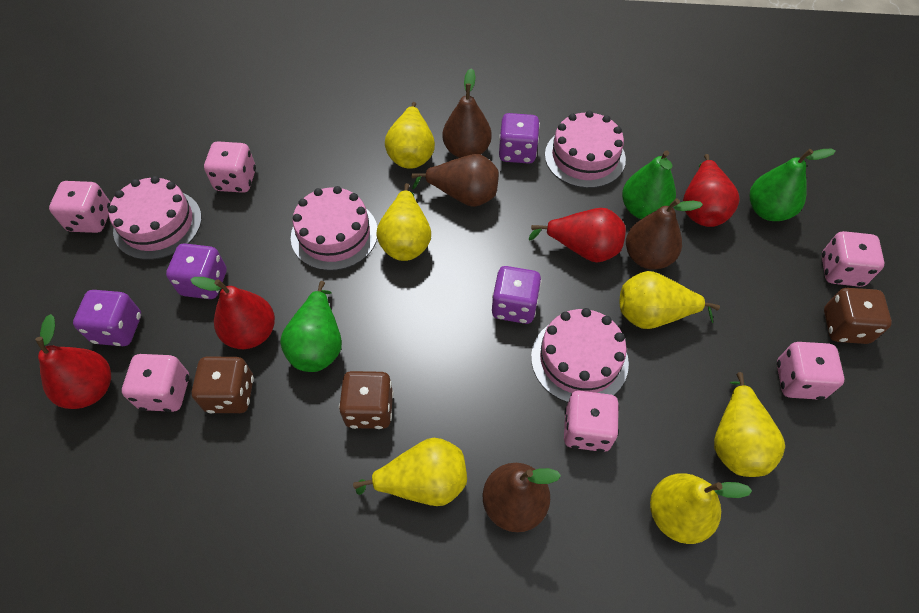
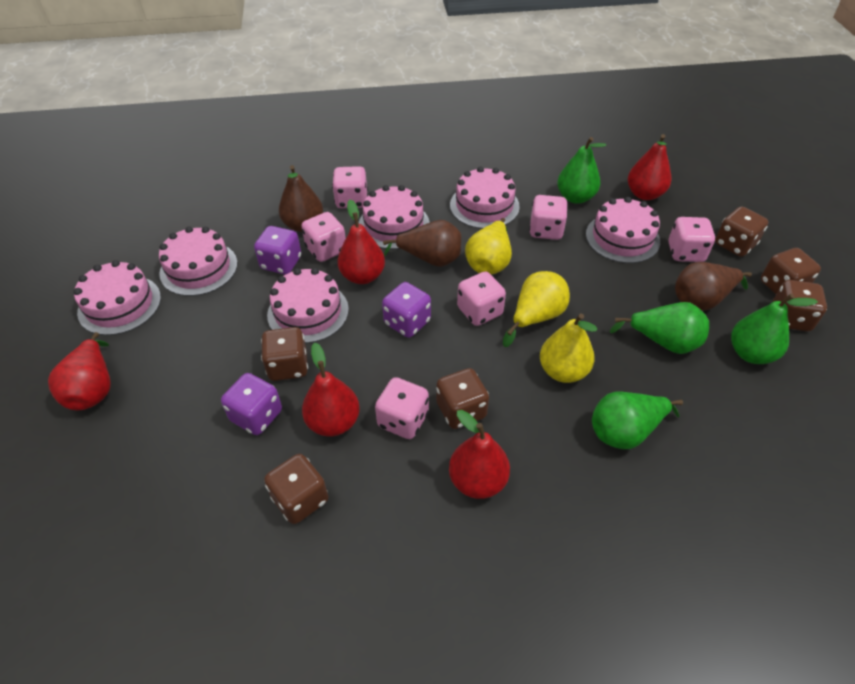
brown dice: 3 -> 6
brown pear: 4 -> 3
green pear: 3 -> 4
pink cake: 4 -> 6
purple dice: 4 -> 3
red pear: 4 -> 5
yellow pear: 6 -> 3

